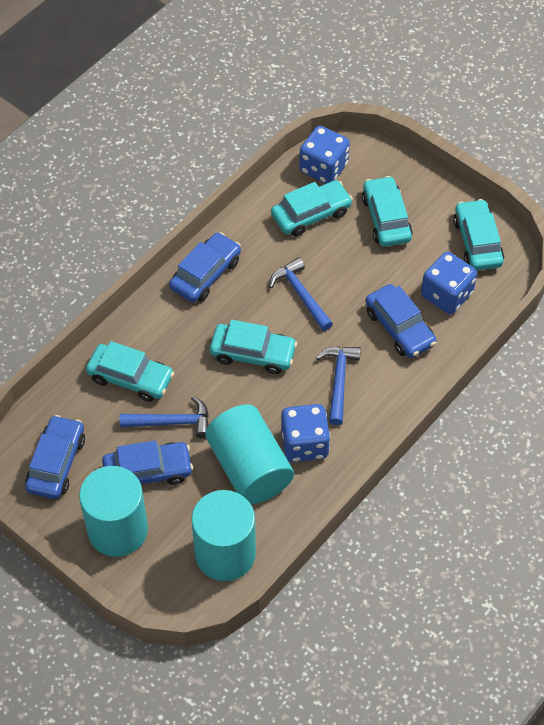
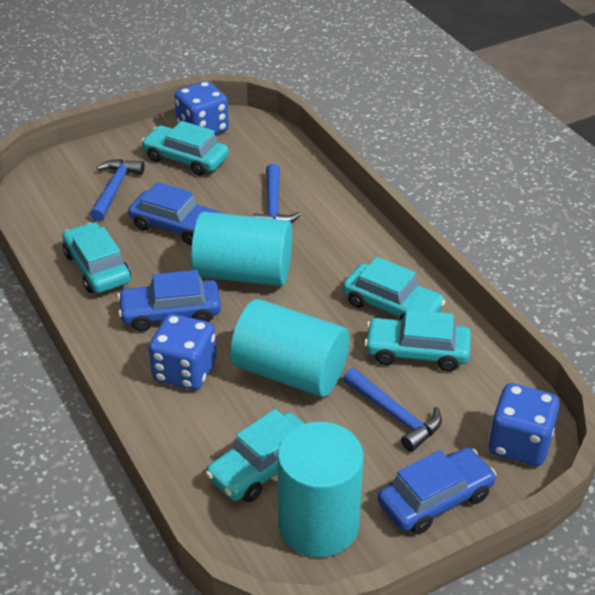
blue car: 4 -> 3

